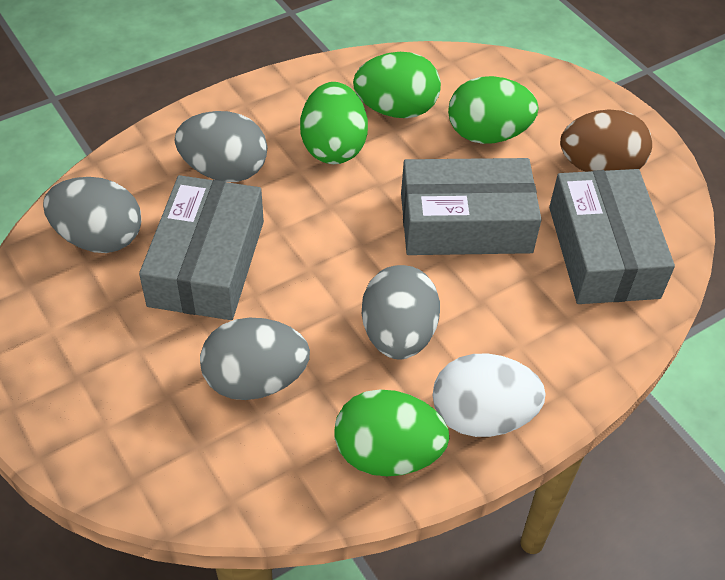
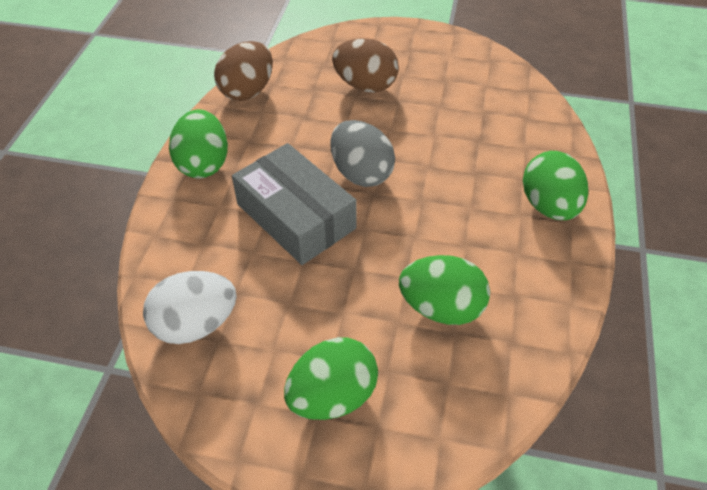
brown egg: 1 -> 2
grey box: 3 -> 1
grey egg: 4 -> 1

